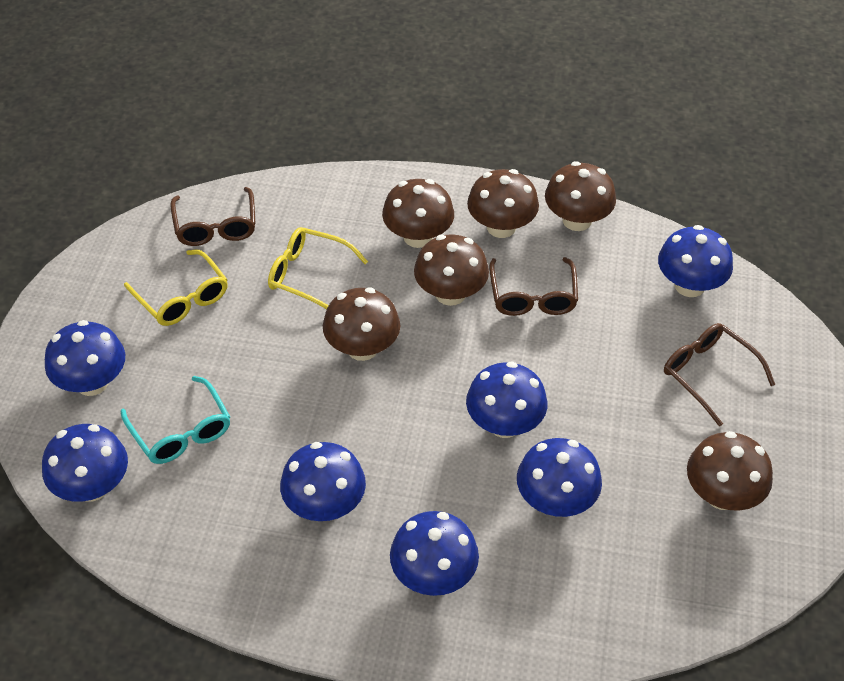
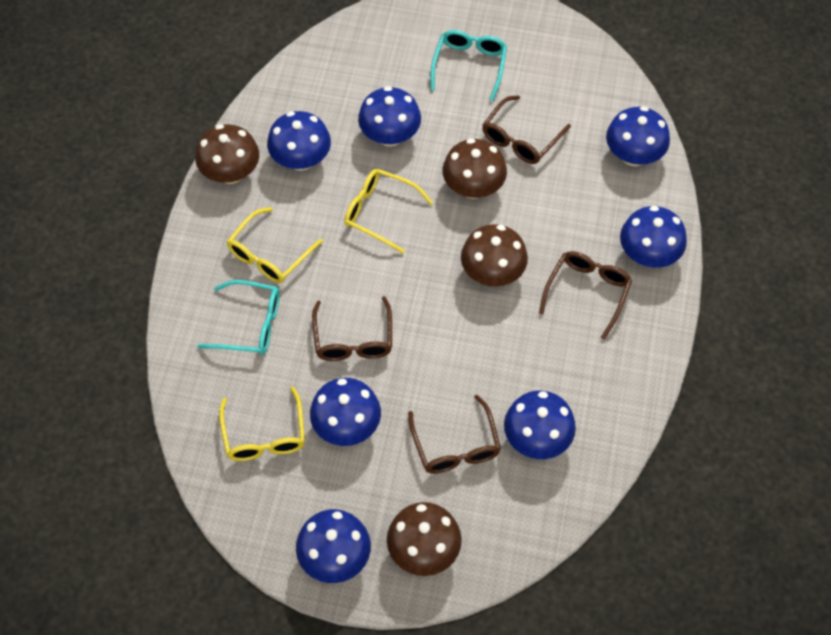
brown glasses: 3 -> 4
brown mushroom: 6 -> 4
turquoise glasses: 1 -> 2
yellow glasses: 2 -> 3

